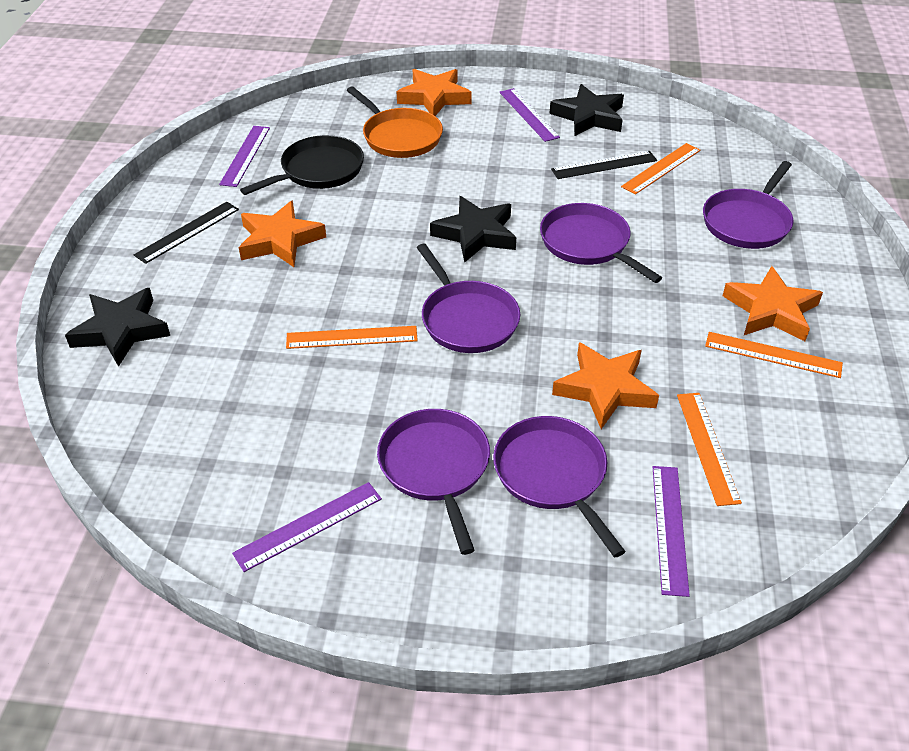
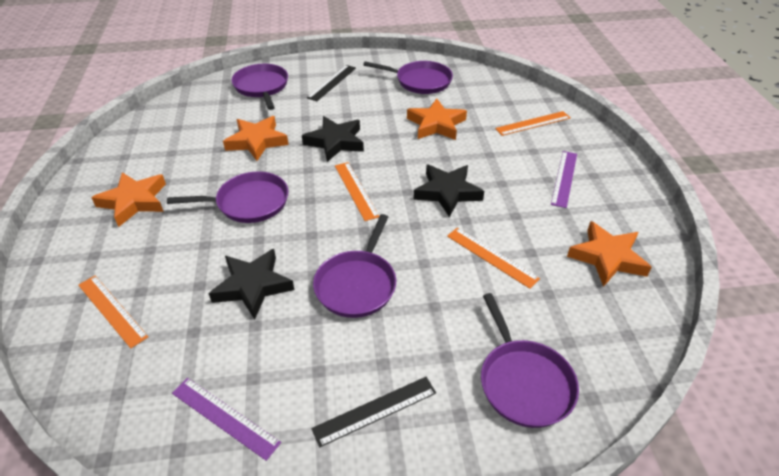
black pan: 1 -> 0
orange pan: 1 -> 0
purple ruler: 4 -> 2

